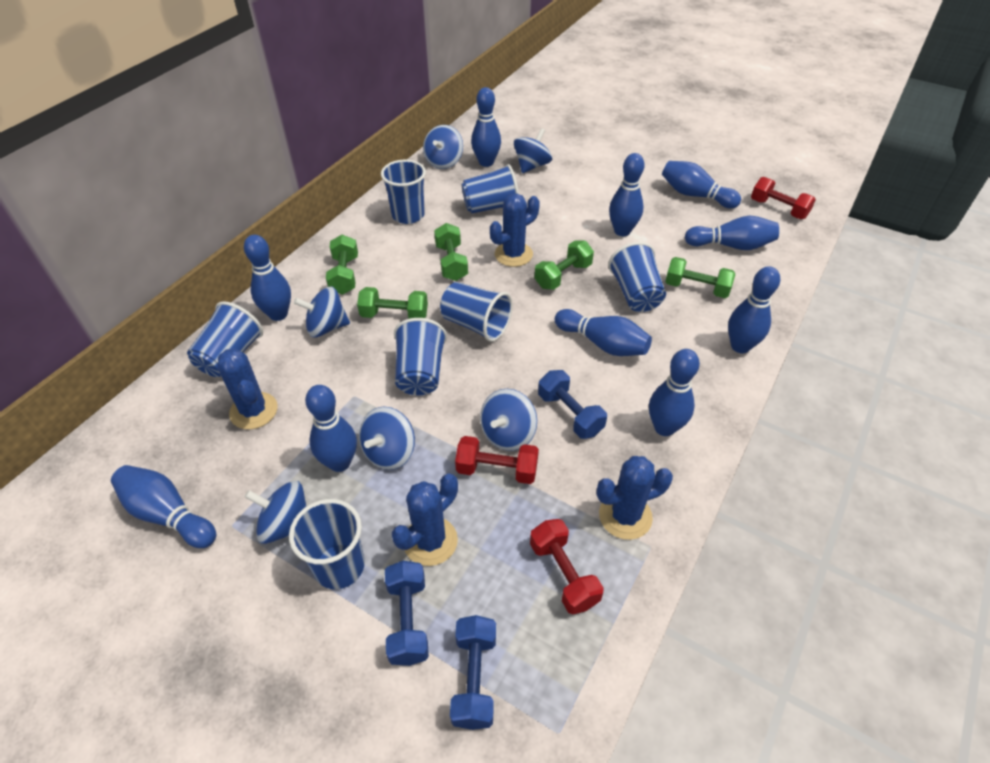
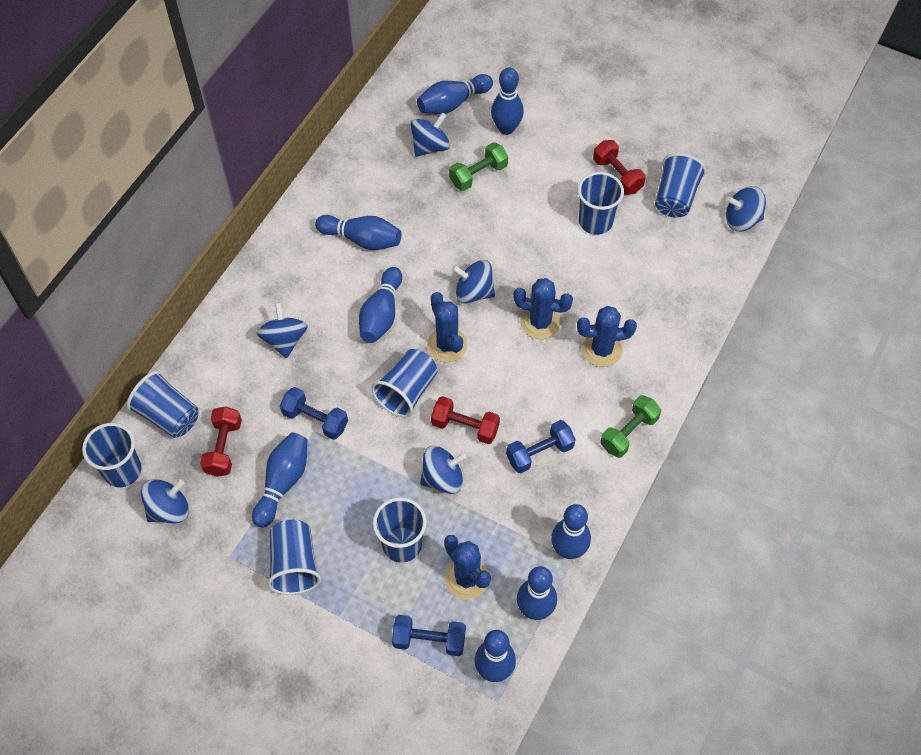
blue bowling pin: 10 -> 8
green dumbbell: 5 -> 2

